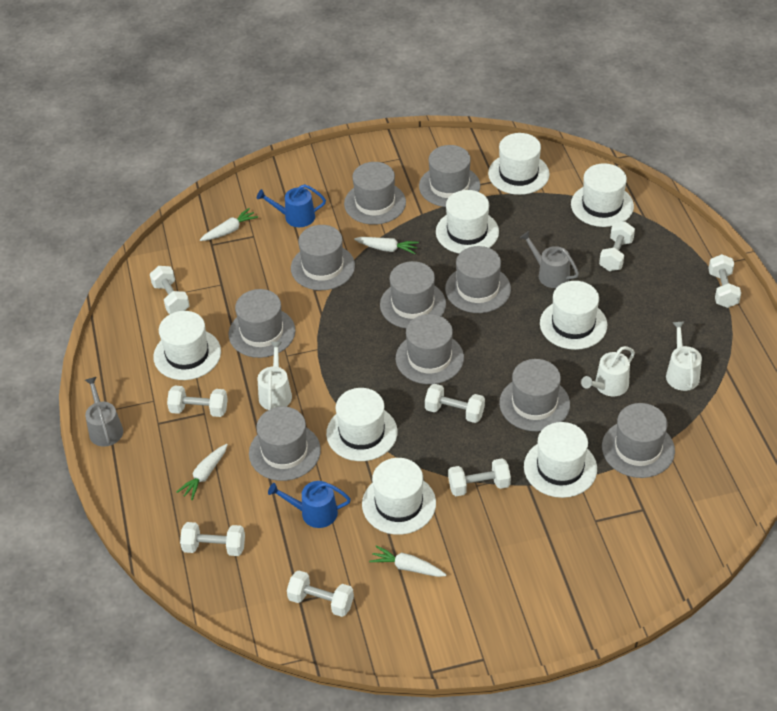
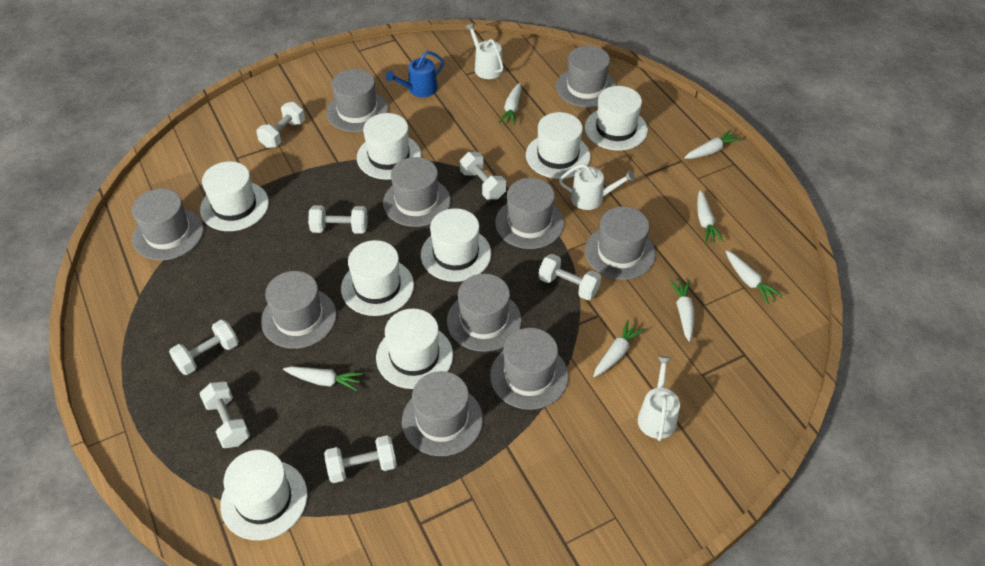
blue watering can: 2 -> 1
grey watering can: 2 -> 0
white carrot: 4 -> 7
white dumbbell: 8 -> 7

